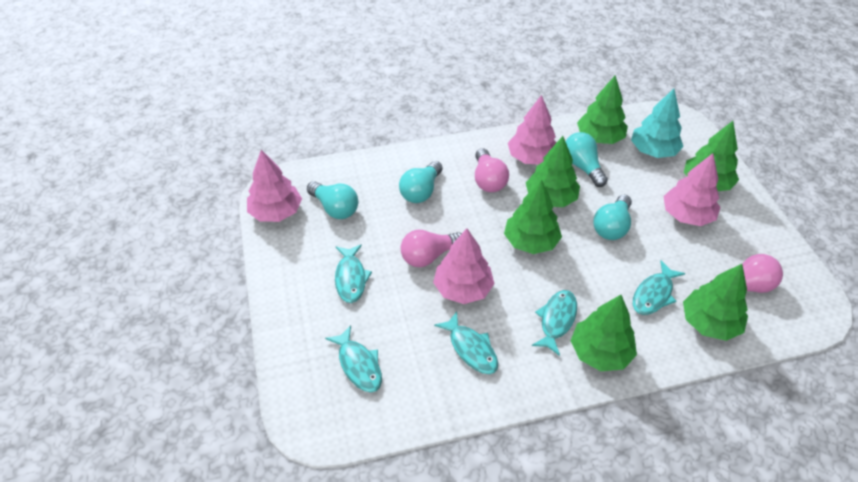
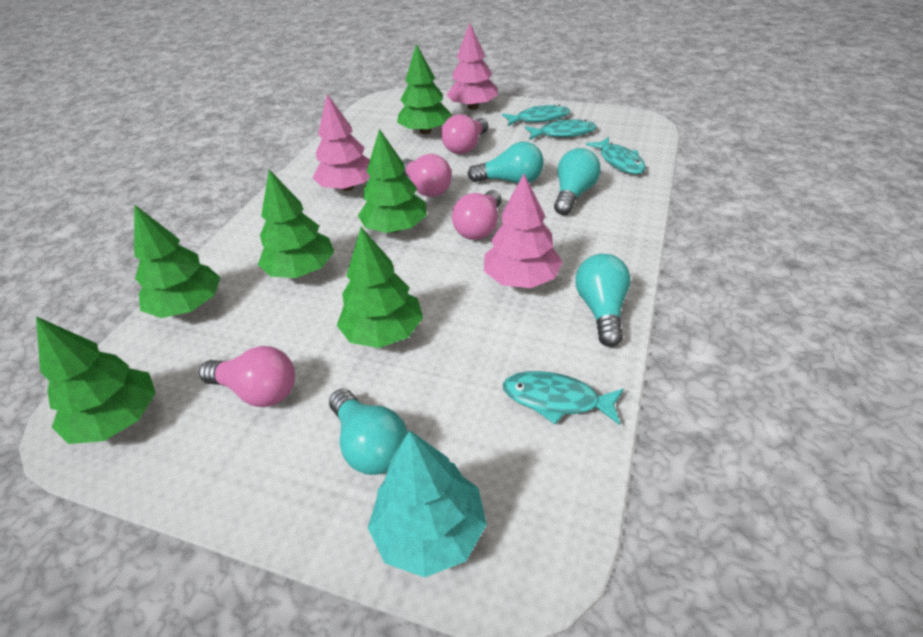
pink light bulb: 3 -> 4
pink tree: 4 -> 3
turquoise fish: 5 -> 4

